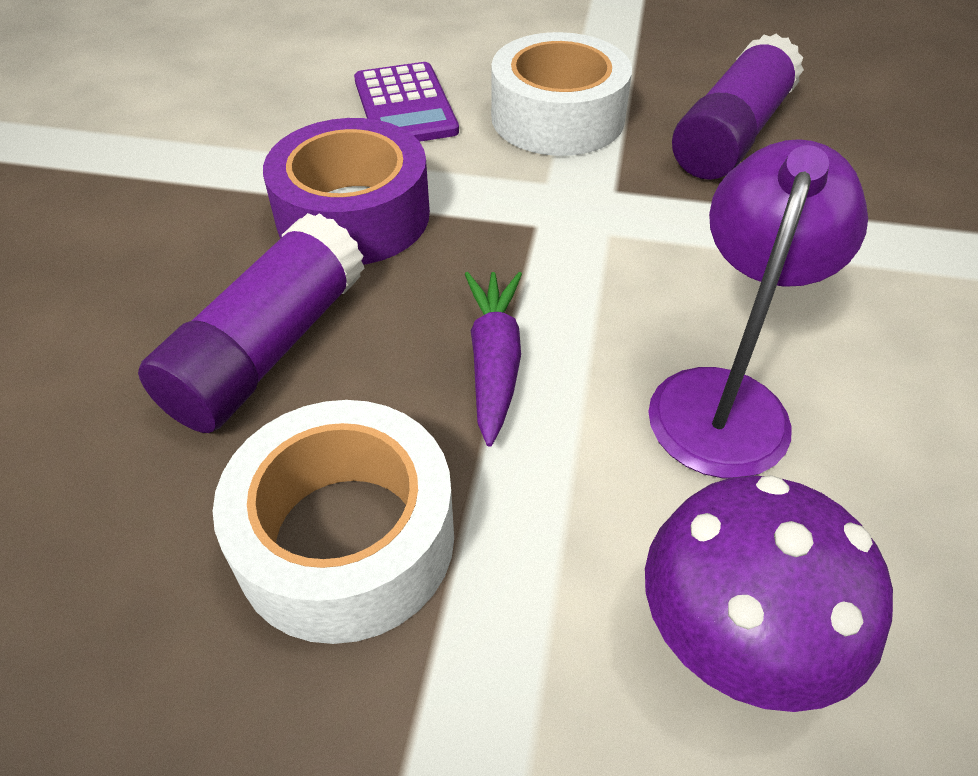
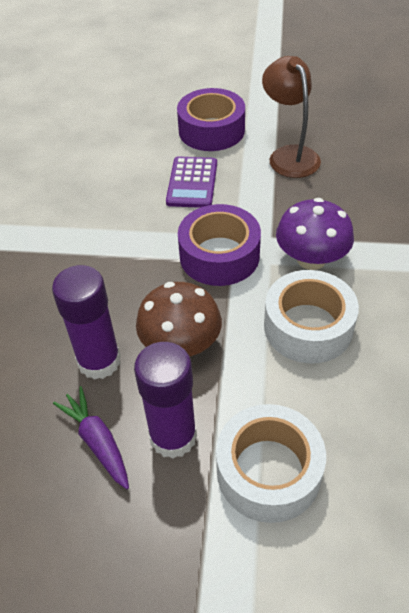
brown lamp: 0 -> 1
brown mushroom: 0 -> 1
purple lamp: 1 -> 0
purple tape: 1 -> 2

